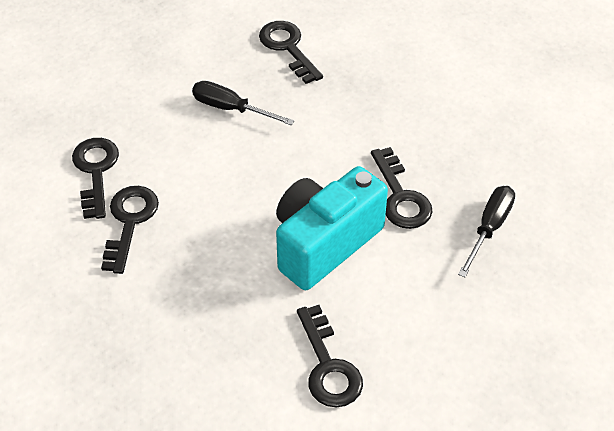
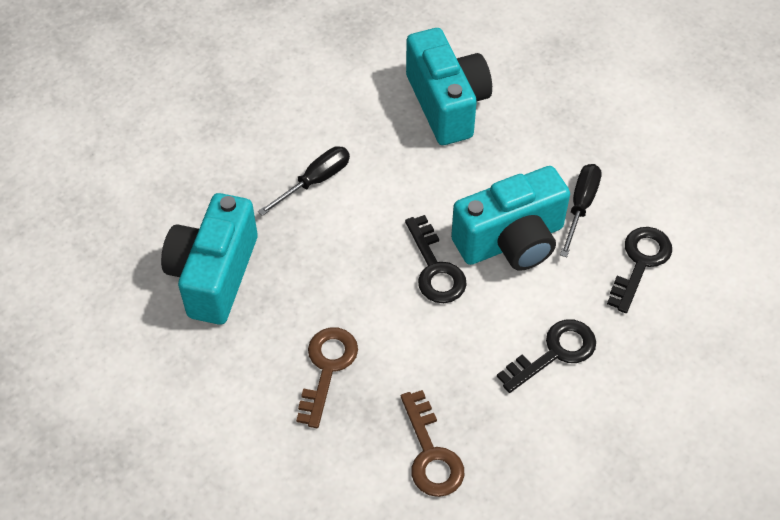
black key: 5 -> 3
brown key: 0 -> 2
turquoise camera: 1 -> 3

